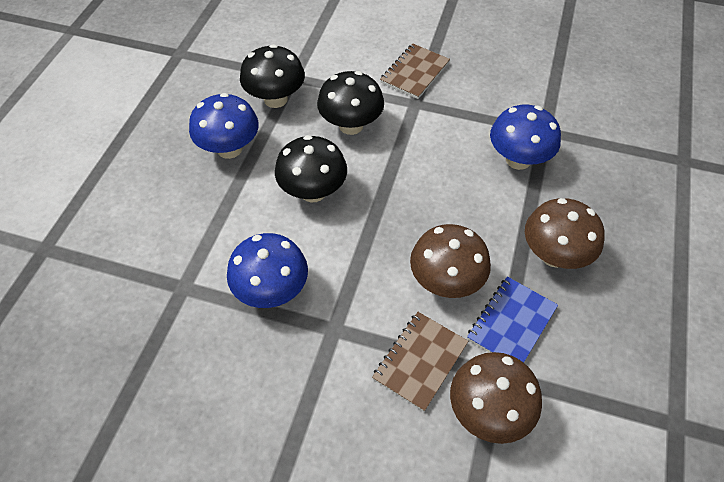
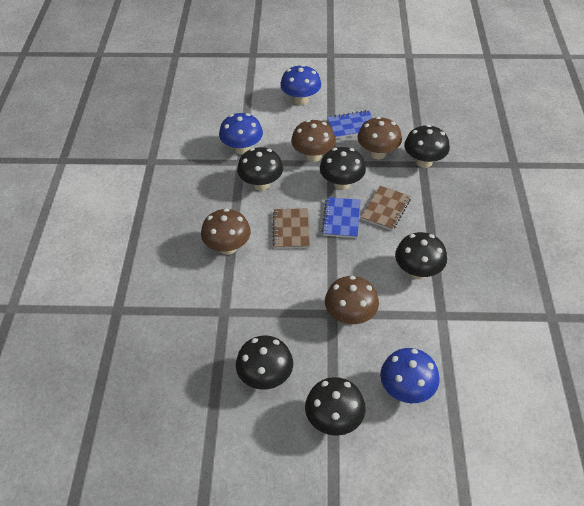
black mushroom: 3 -> 6
blue notebook: 1 -> 2
brown mushroom: 3 -> 4

